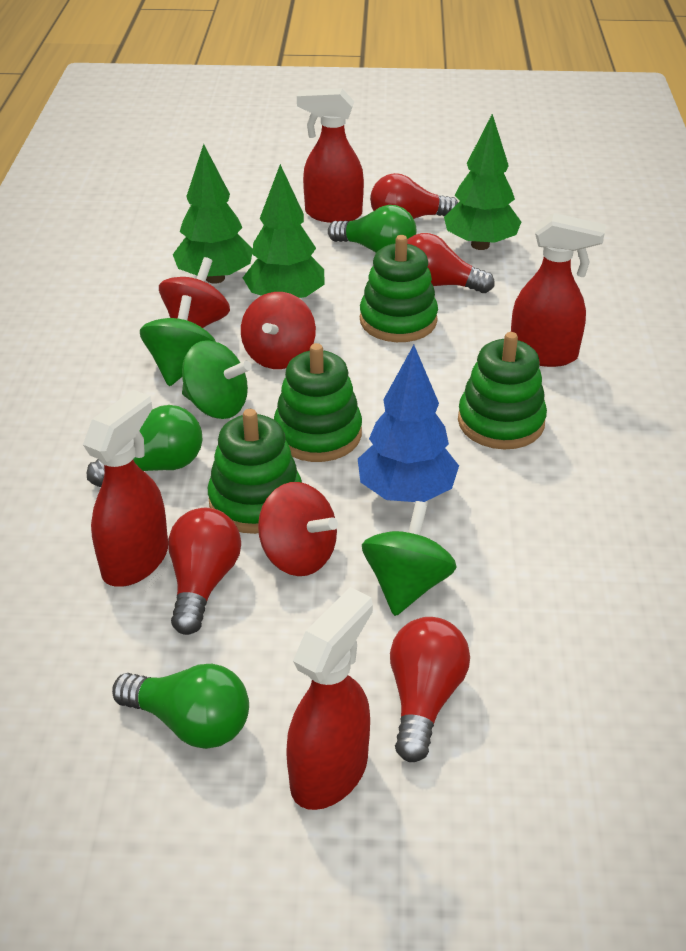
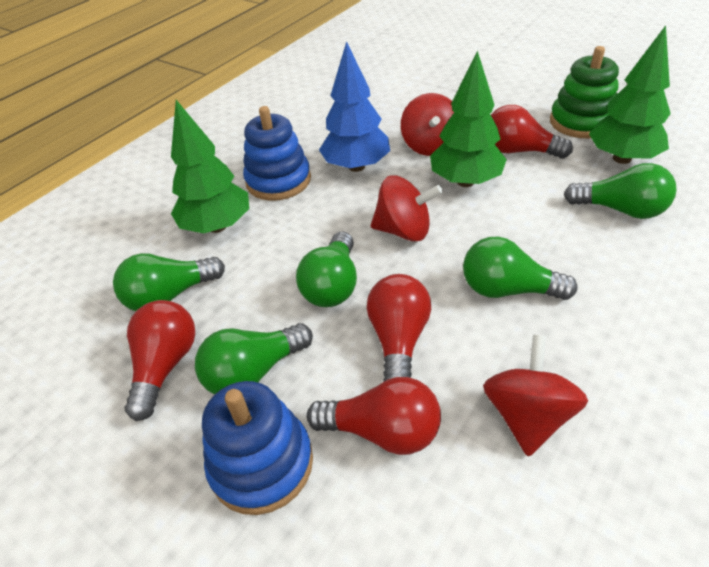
blue stacking toy: 0 -> 2
green light bulb: 3 -> 5
green spinning top: 3 -> 0
green stacking toy: 4 -> 1
red spray bottle: 4 -> 0

